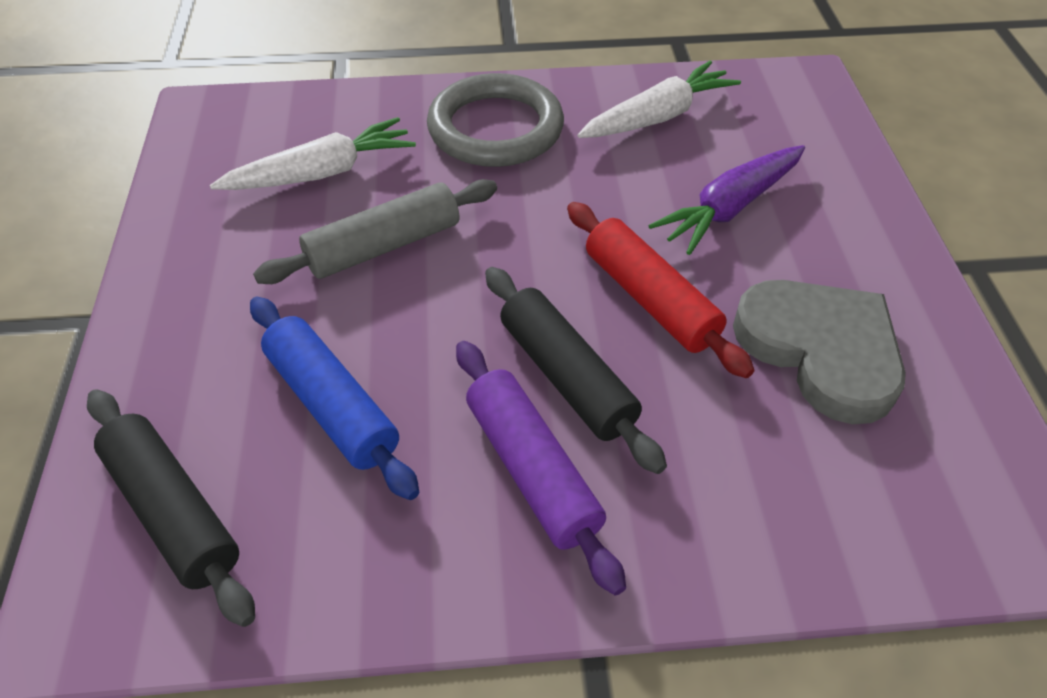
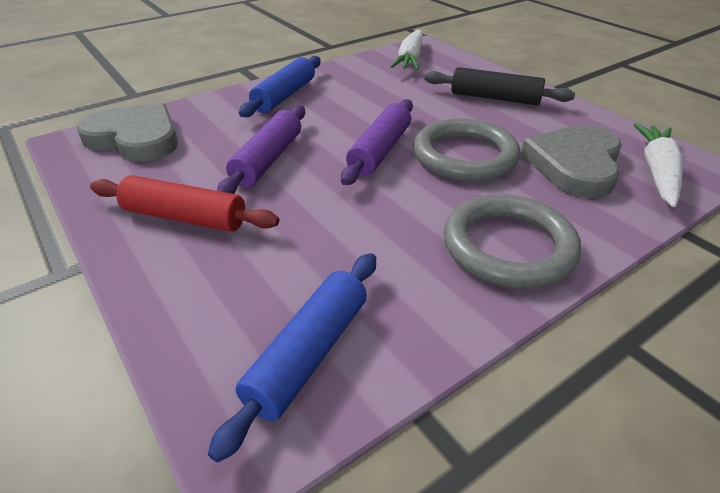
black rolling pin: 2 -> 1
blue rolling pin: 1 -> 2
grey heart: 1 -> 2
grey ring: 1 -> 2
grey rolling pin: 1 -> 0
purple carrot: 1 -> 0
purple rolling pin: 1 -> 2

